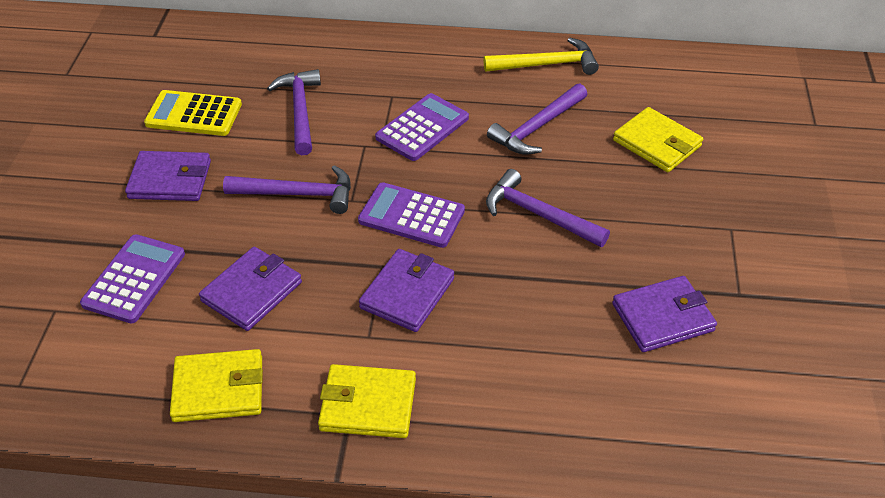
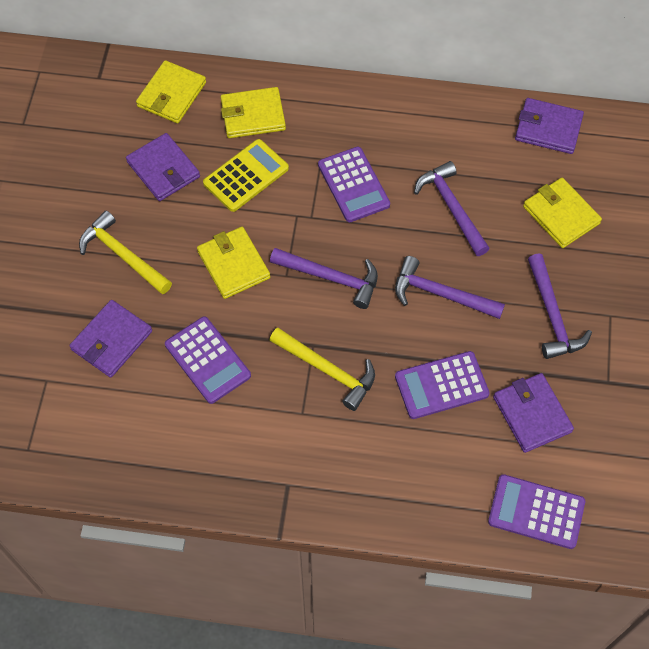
purple calculator: 3 -> 4
yellow hammer: 1 -> 2
yellow wallet: 3 -> 4

